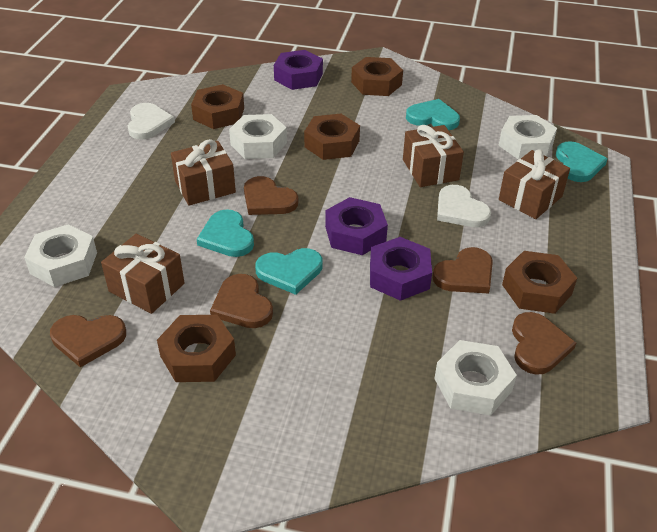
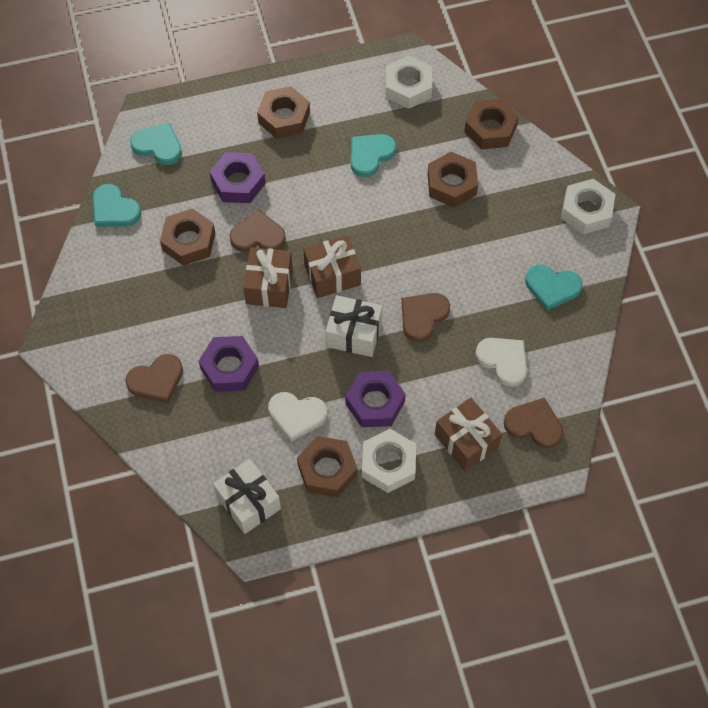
brown gift: 4 -> 3
brown heart: 5 -> 4
white gift: 0 -> 2
white nut: 4 -> 3

